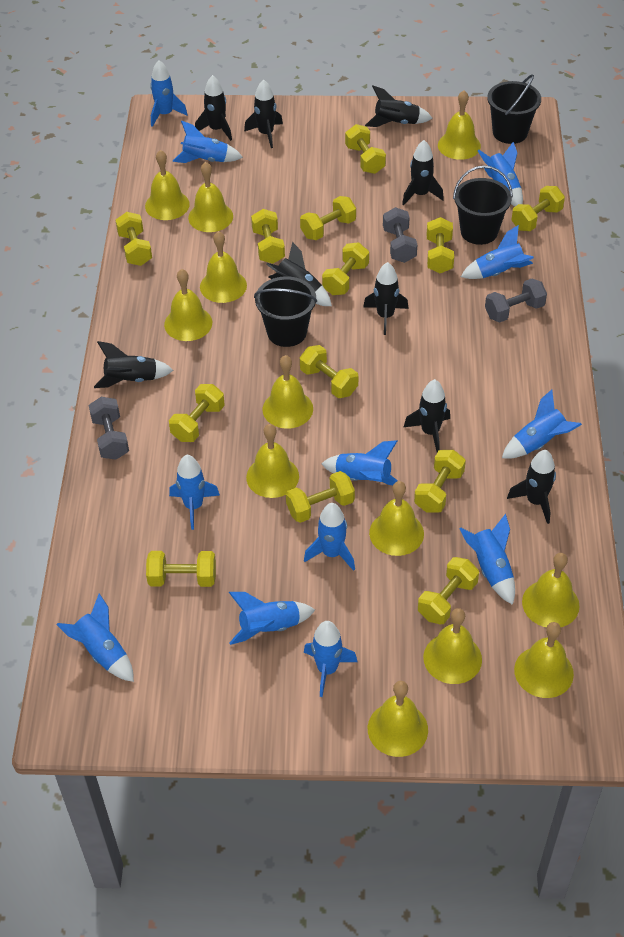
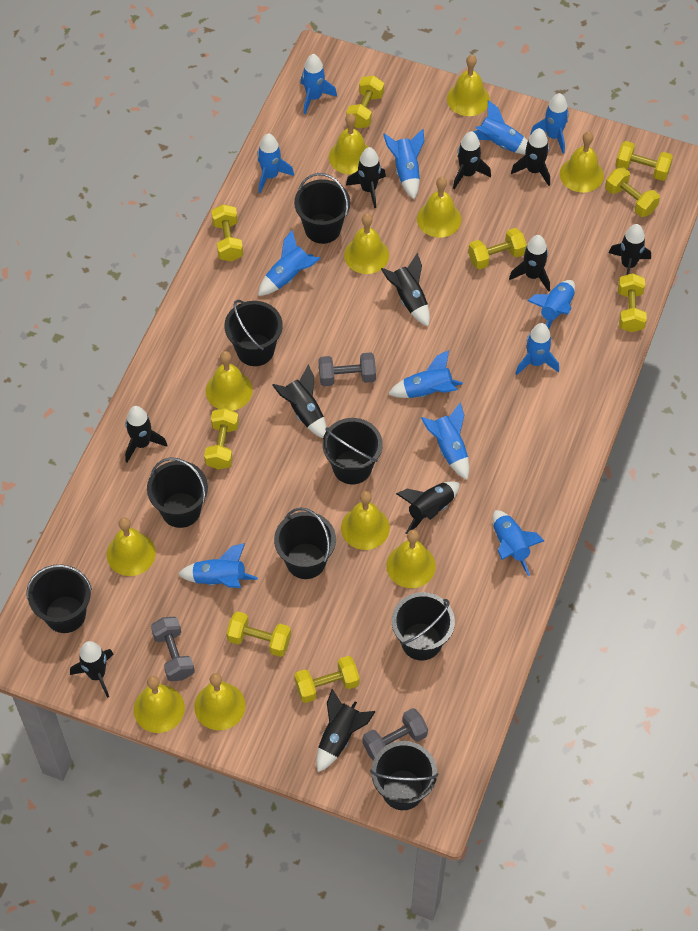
black bucket: 3 -> 8
black rocket: 9 -> 11
yellow bell: 12 -> 11
yellow dumbbell: 13 -> 9

